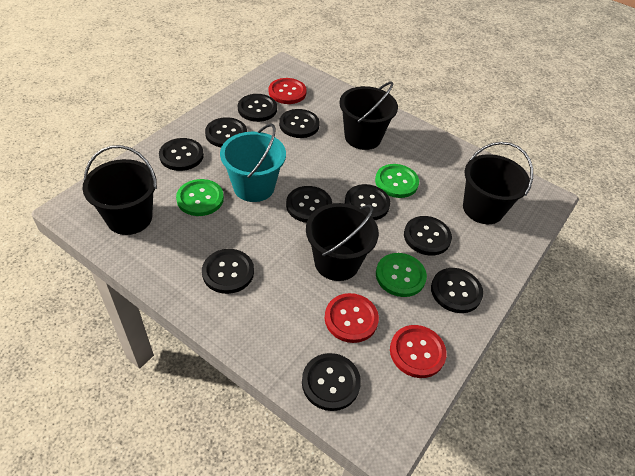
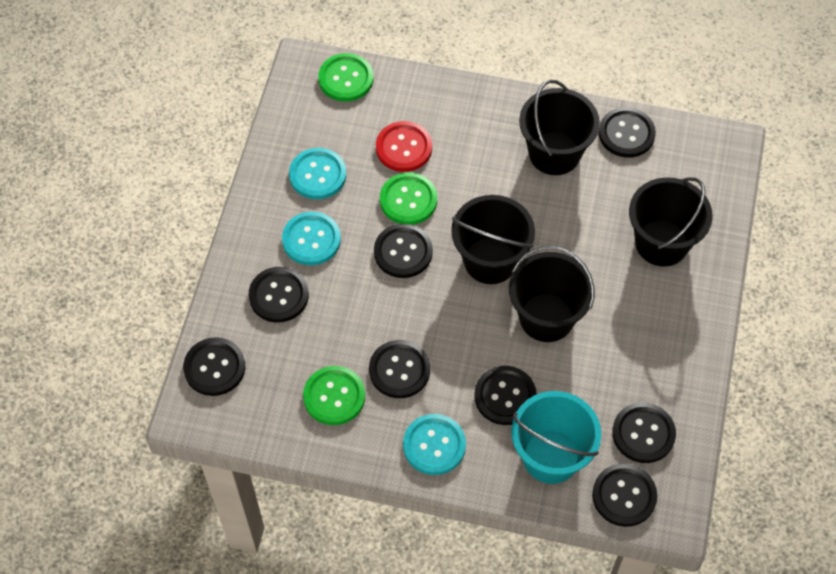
black button: 10 -> 8
red button: 3 -> 1
turquoise button: 0 -> 3

